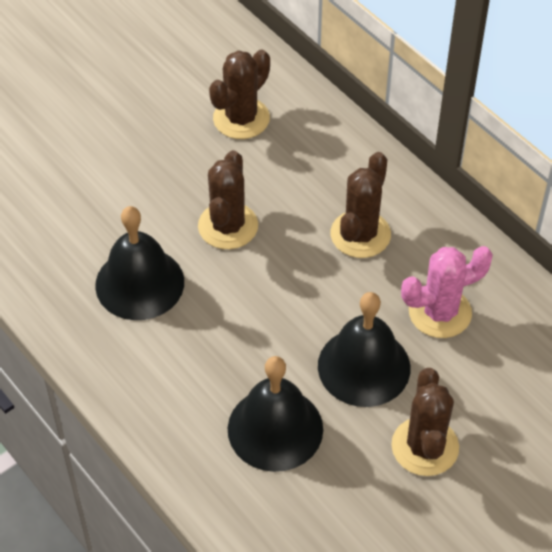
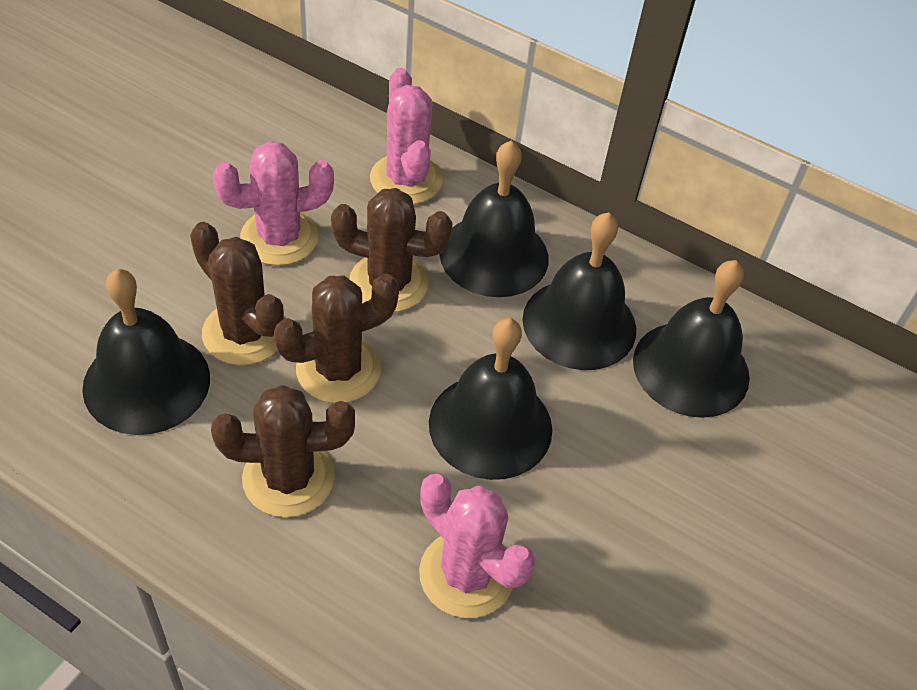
black bell: 3 -> 5
pink cactus: 1 -> 3

